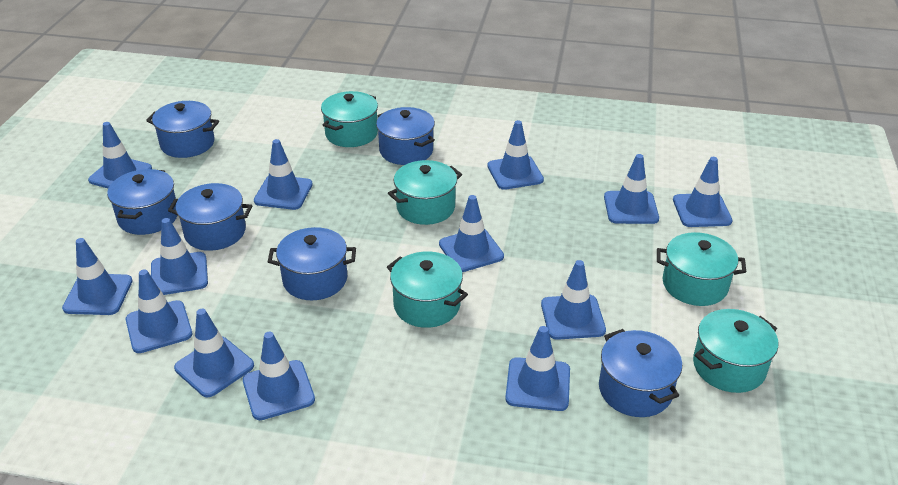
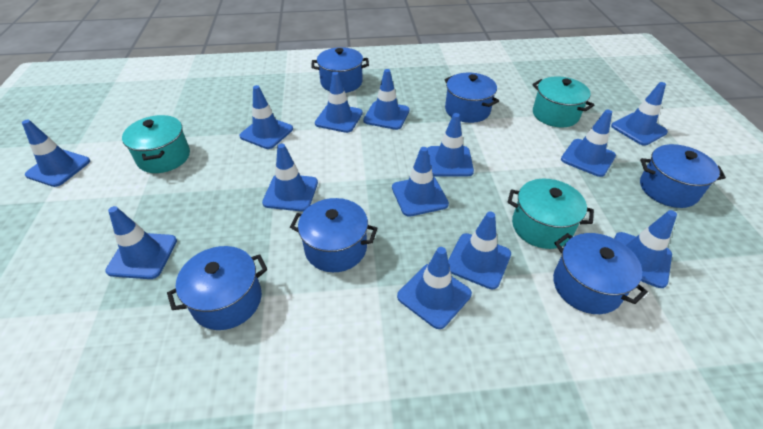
turquoise pot: 5 -> 3

